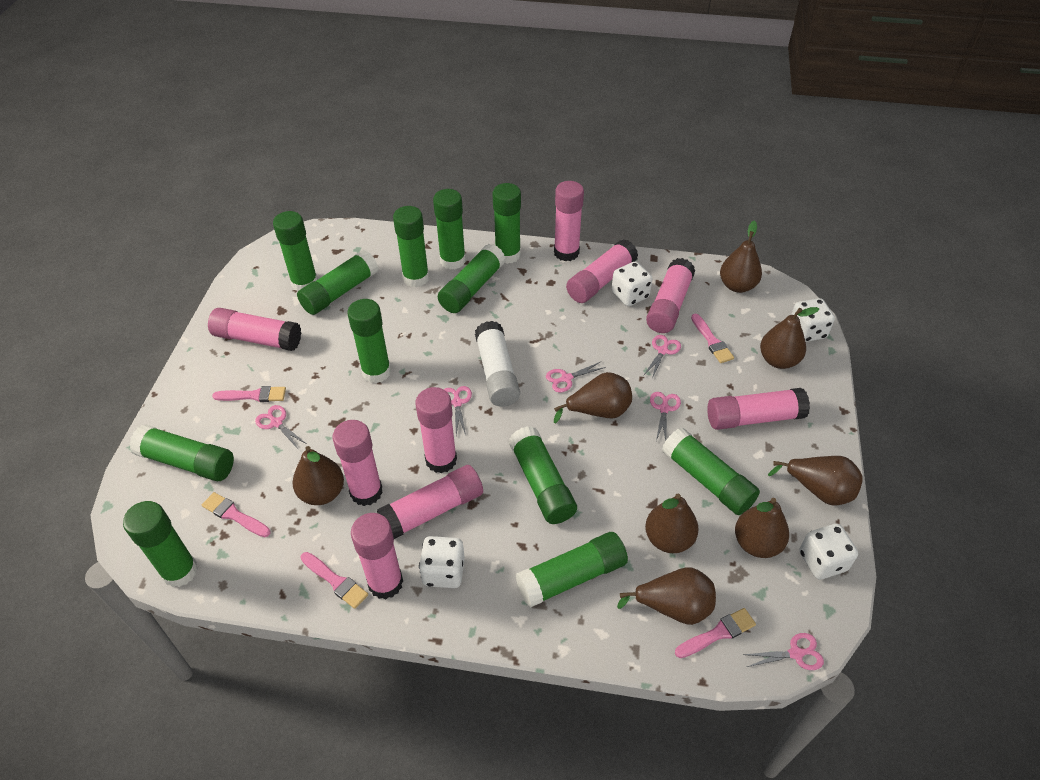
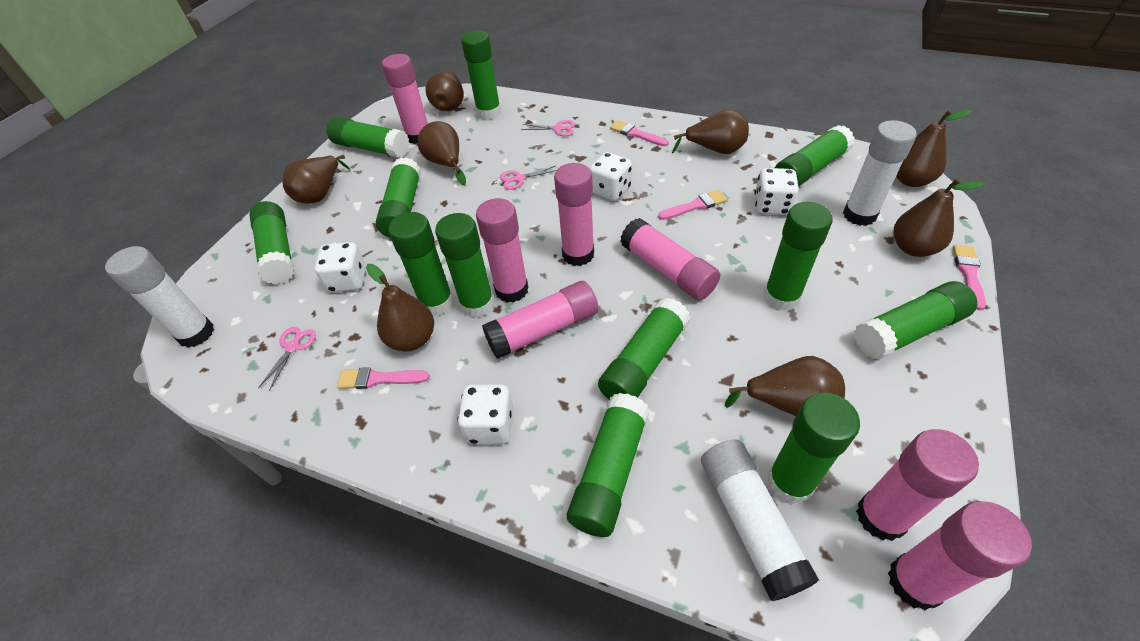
pink brush: 5 -> 4
pink glue stick: 9 -> 7
pink scissors: 6 -> 3
white glue stick: 1 -> 3

